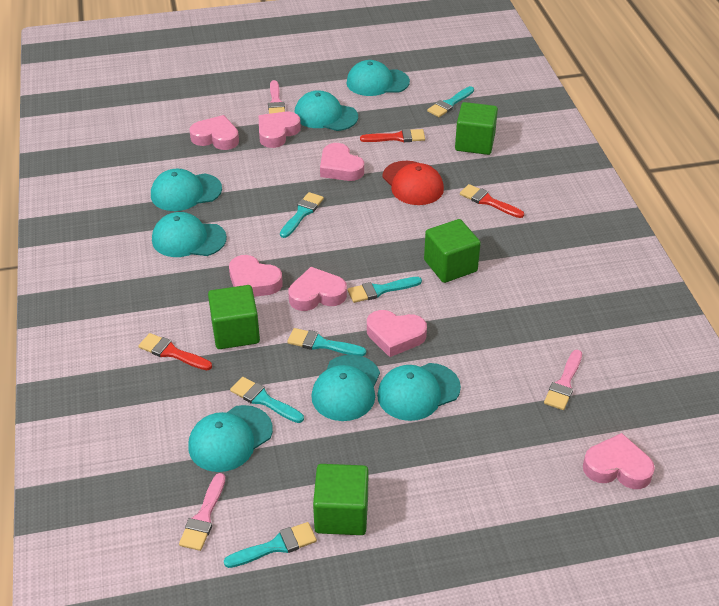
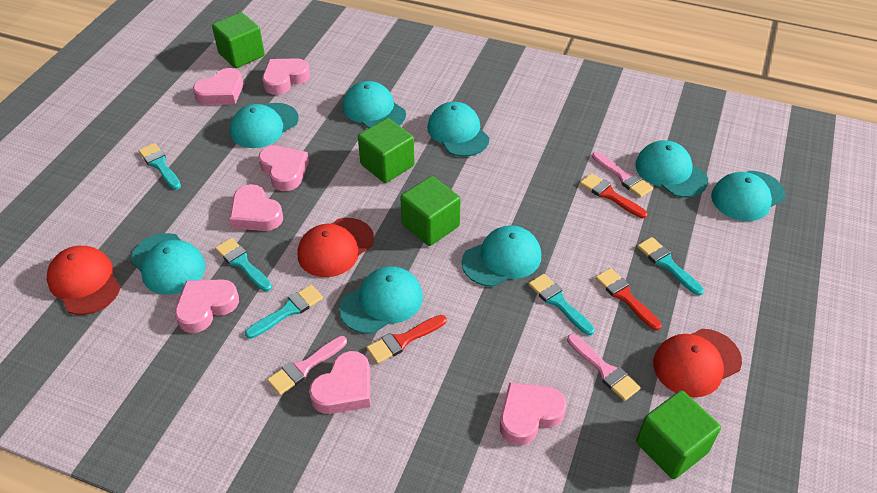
red cap: 1 -> 3
turquoise brush: 6 -> 5
turquoise cap: 7 -> 8

